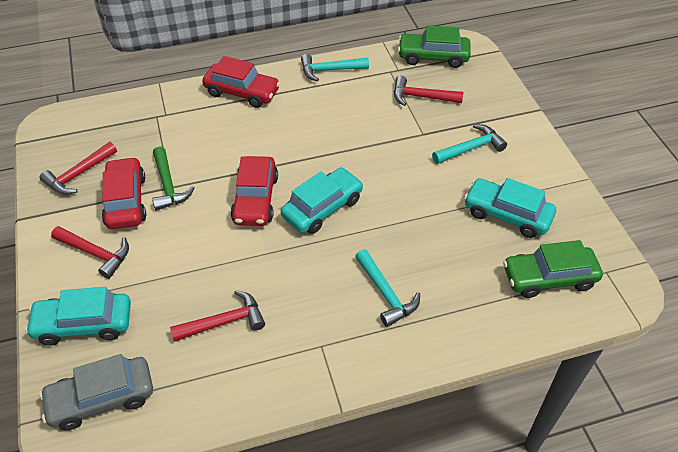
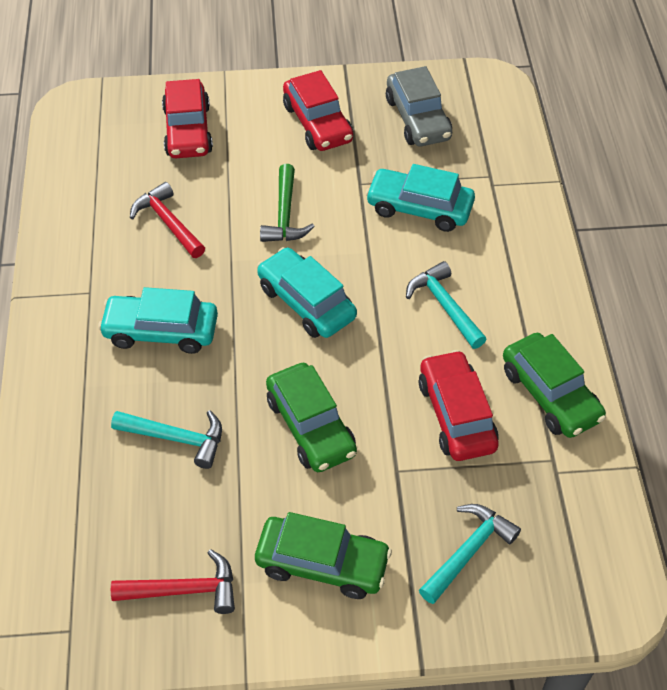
green car: 2 -> 3
red hammer: 4 -> 2

